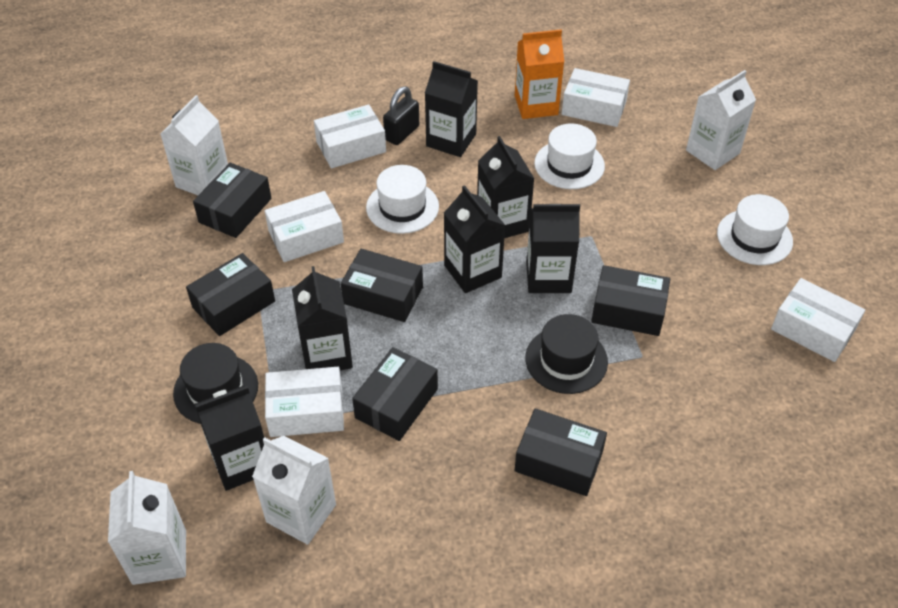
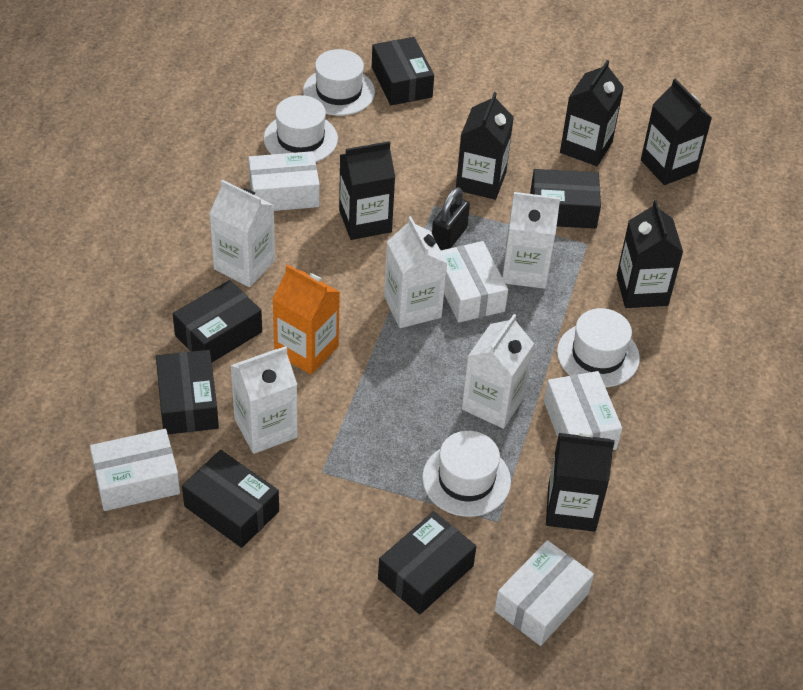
black hat: 2 -> 0
white carton: 4 -> 5
white hat: 3 -> 4

